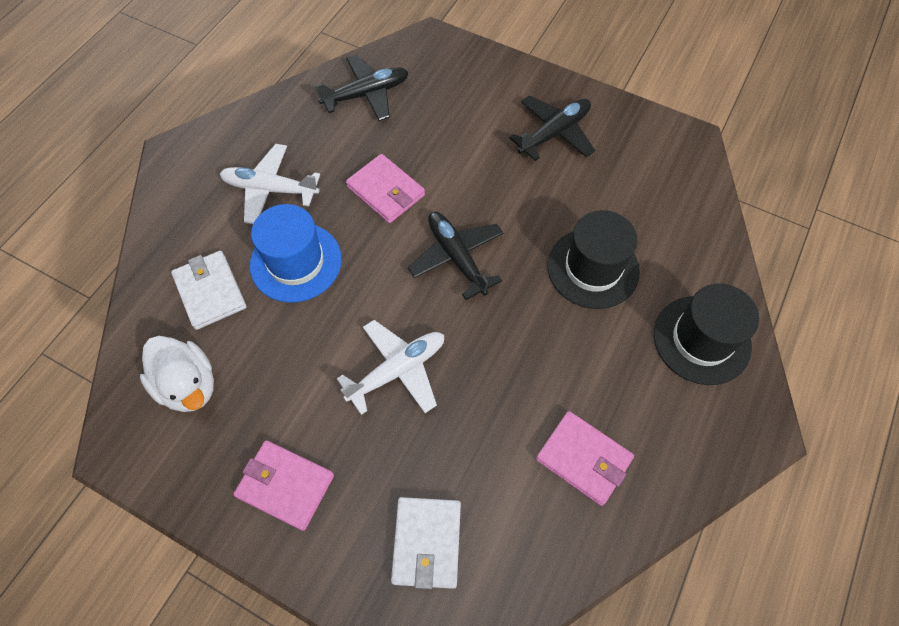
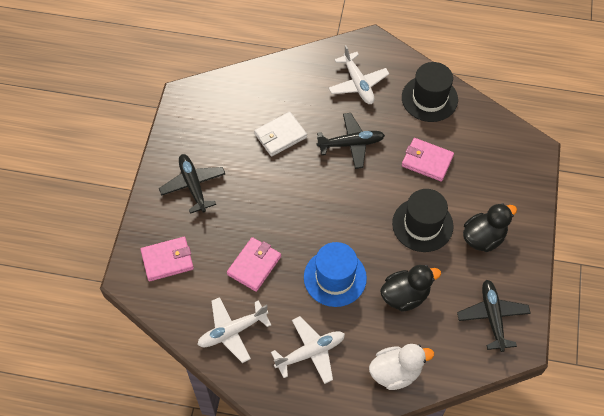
black duck: 0 -> 2
white plane: 2 -> 3
white wallet: 2 -> 1

